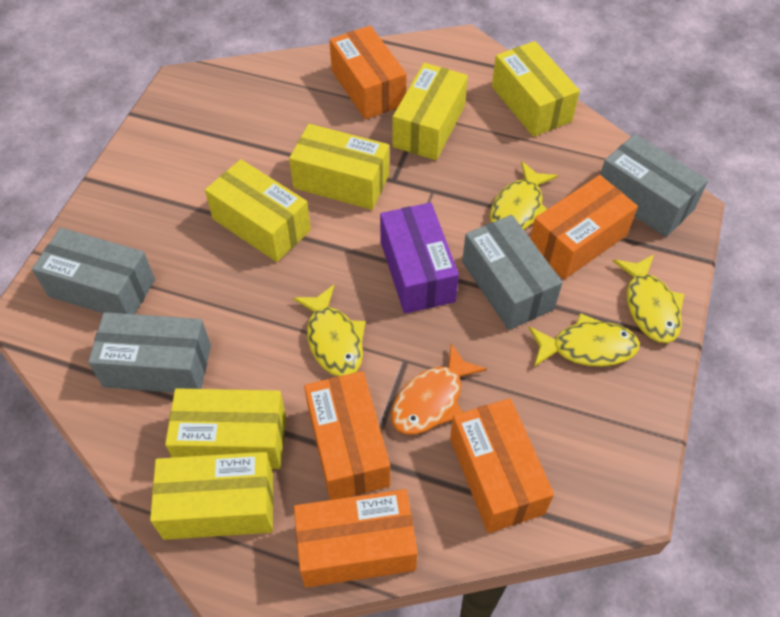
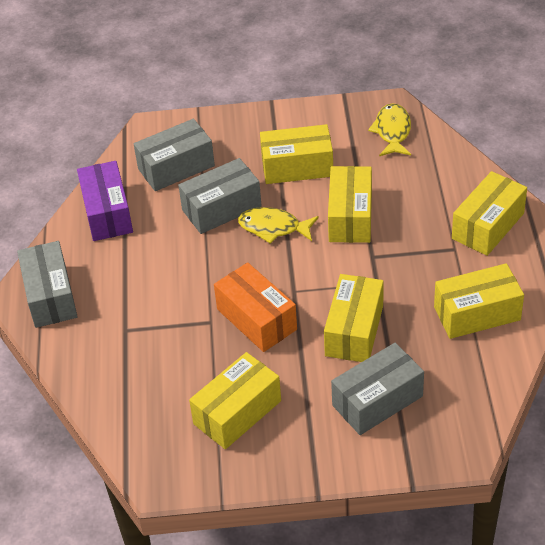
orange box: 5 -> 1
orange fish: 1 -> 0
yellow fish: 4 -> 2

